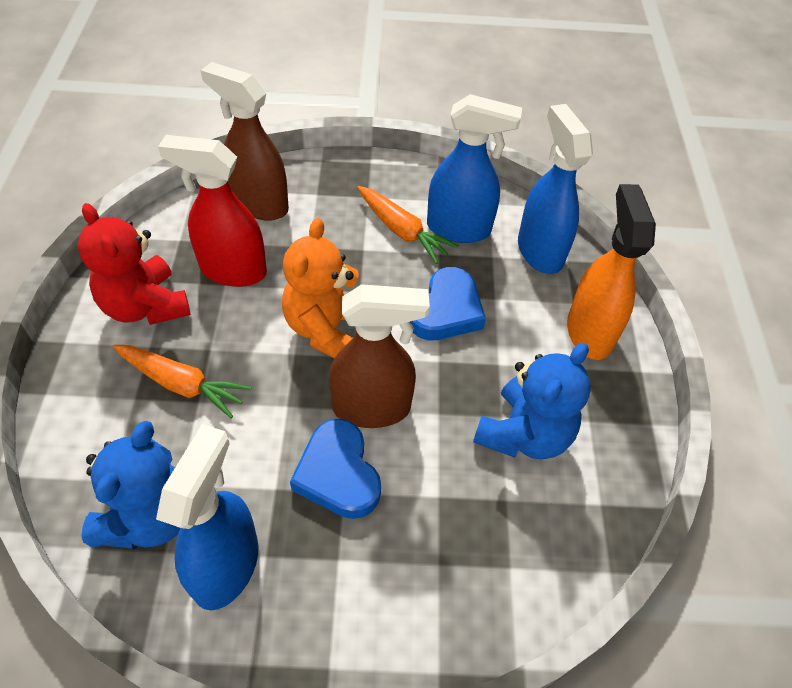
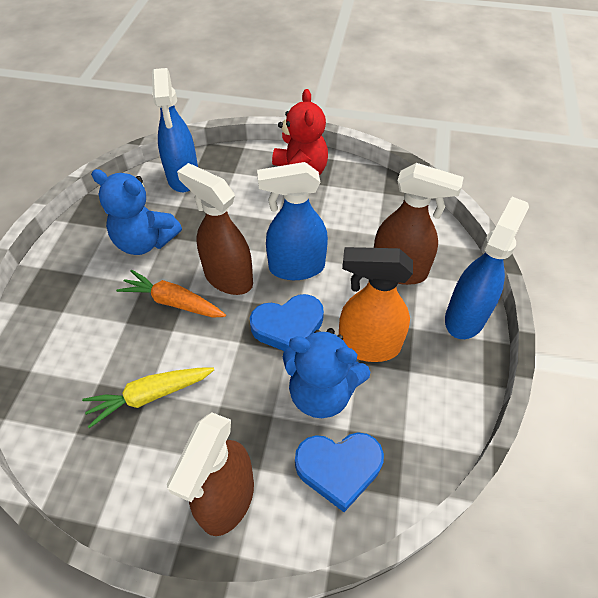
brown spray bottle: 2 -> 3
orange carrot: 2 -> 1
orange teddy bear: 1 -> 0
red spray bottle: 1 -> 0
yellow carrot: 0 -> 1

